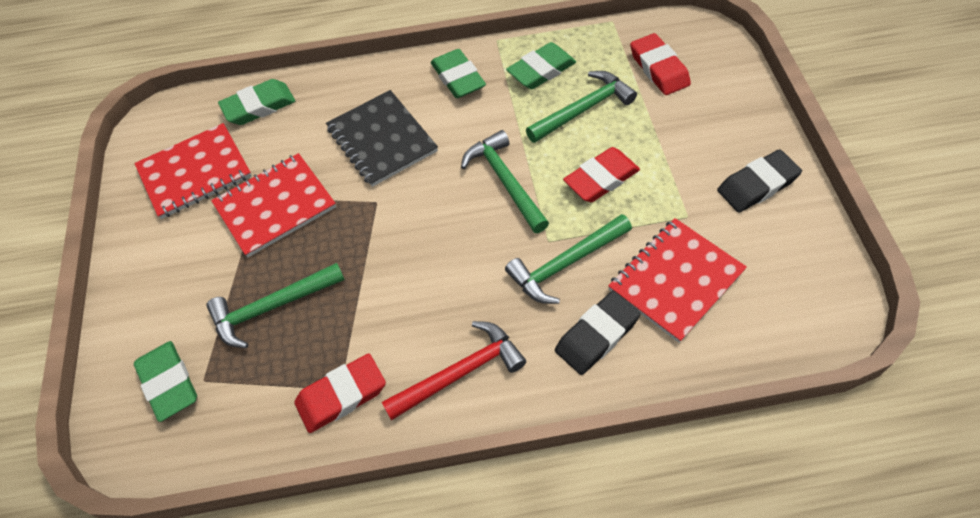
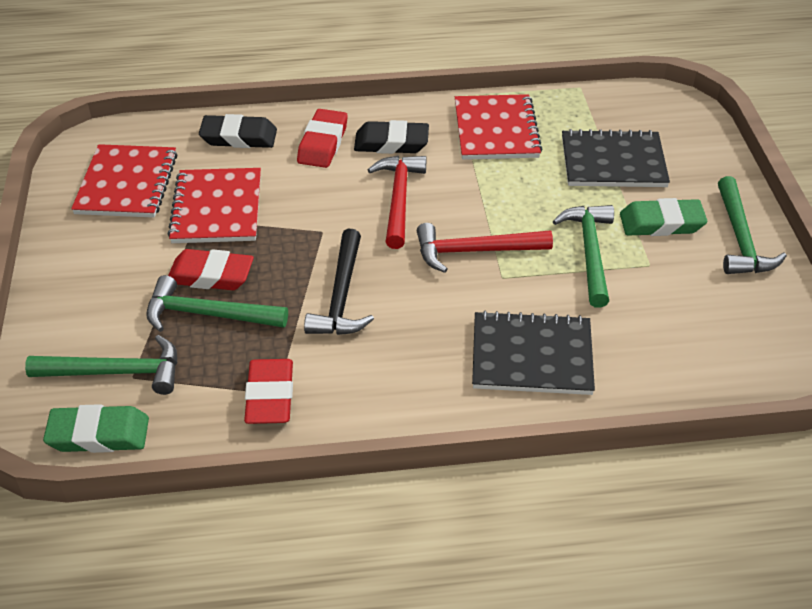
black hammer: 0 -> 1
black notebook: 1 -> 2
green eraser: 4 -> 2
red hammer: 1 -> 2

